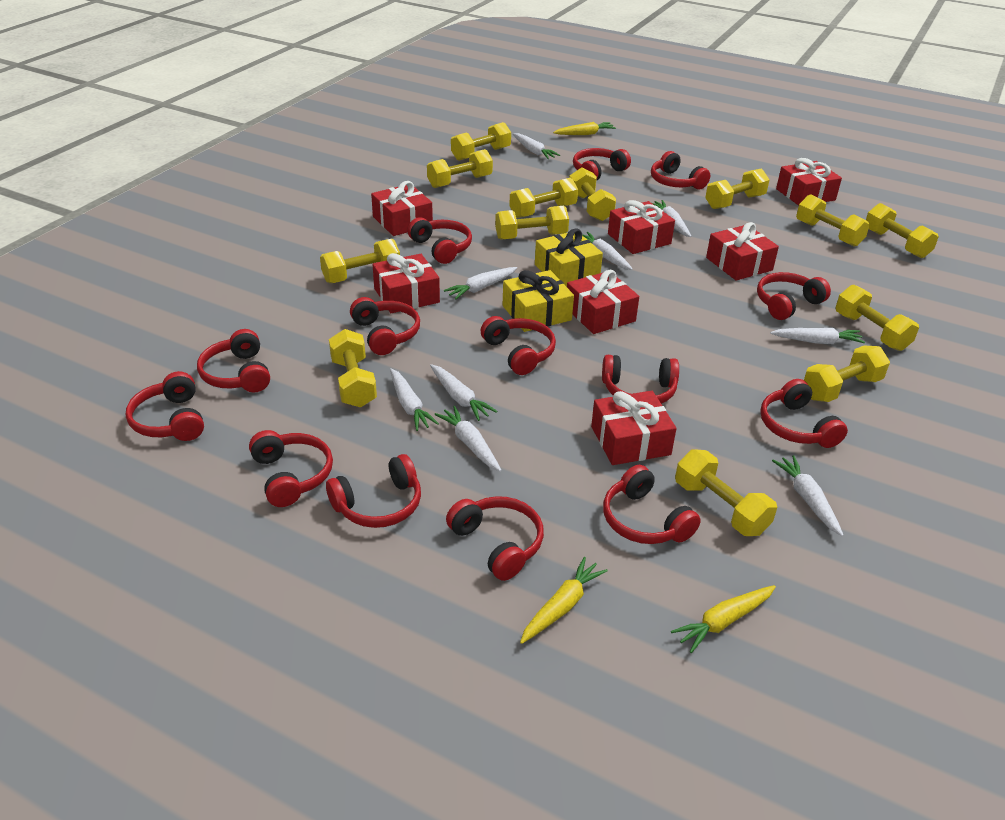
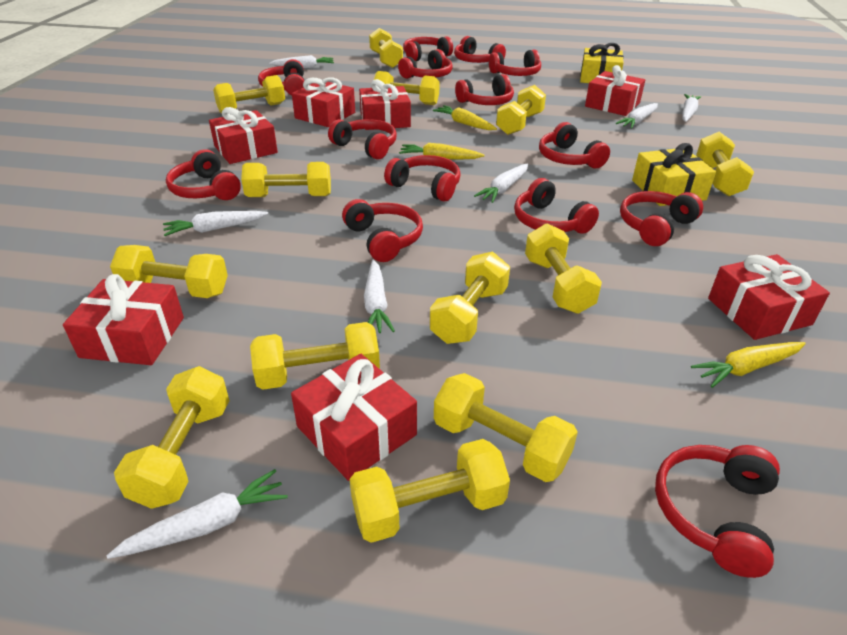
white carrot: 9 -> 7

